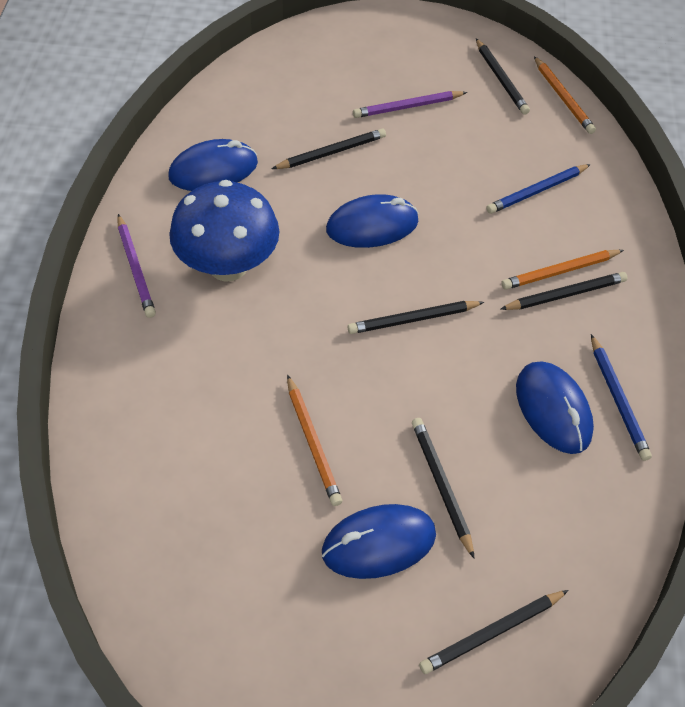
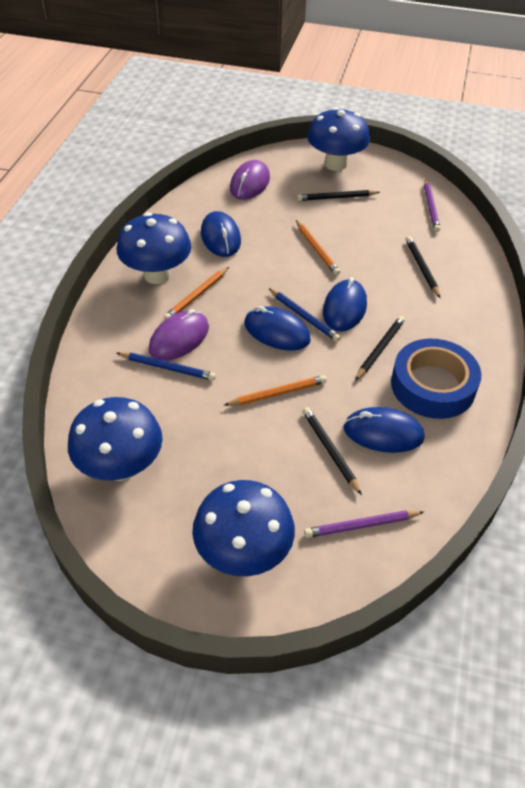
black pencil: 6 -> 4
blue mushroom: 1 -> 4
blue tape: 0 -> 1
purple mouse: 0 -> 2

